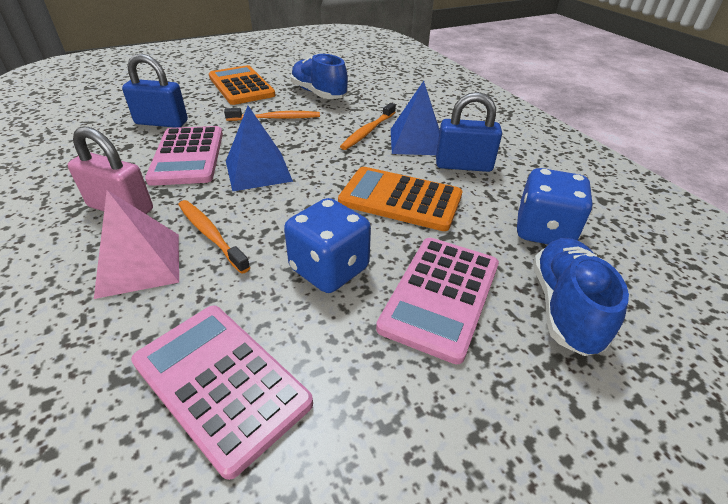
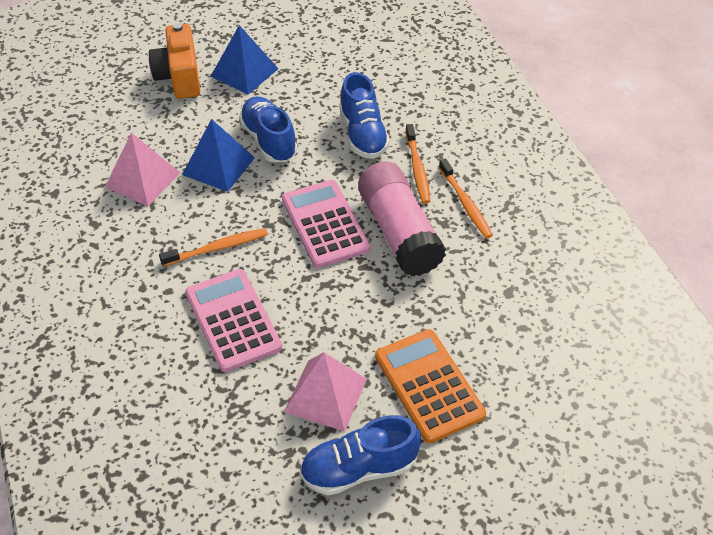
blue dice: 2 -> 0
blue padlock: 2 -> 0
blue shoe: 2 -> 3
orange calculator: 2 -> 1
orange camera: 0 -> 1
pink calculator: 3 -> 2
pink glue stick: 0 -> 1
pink padlock: 1 -> 0
pink pyramid: 1 -> 2

